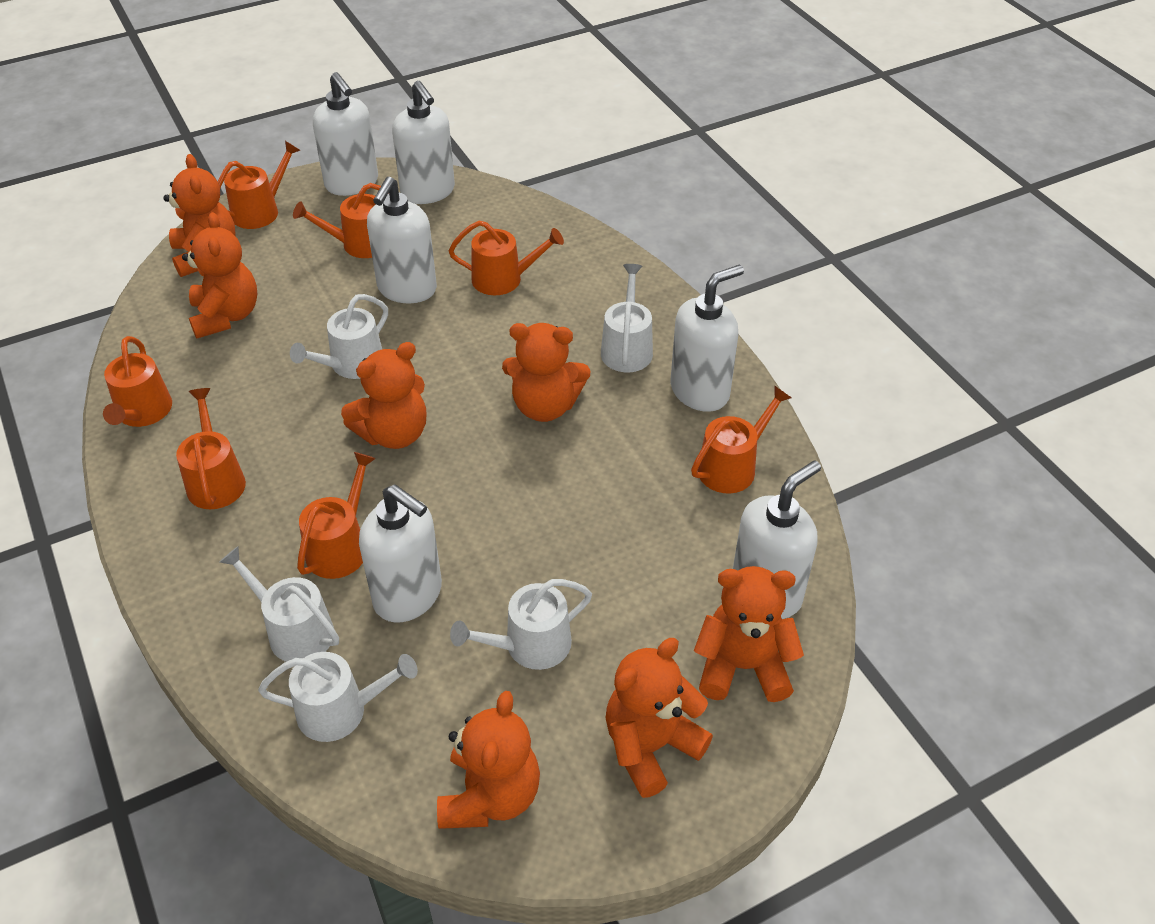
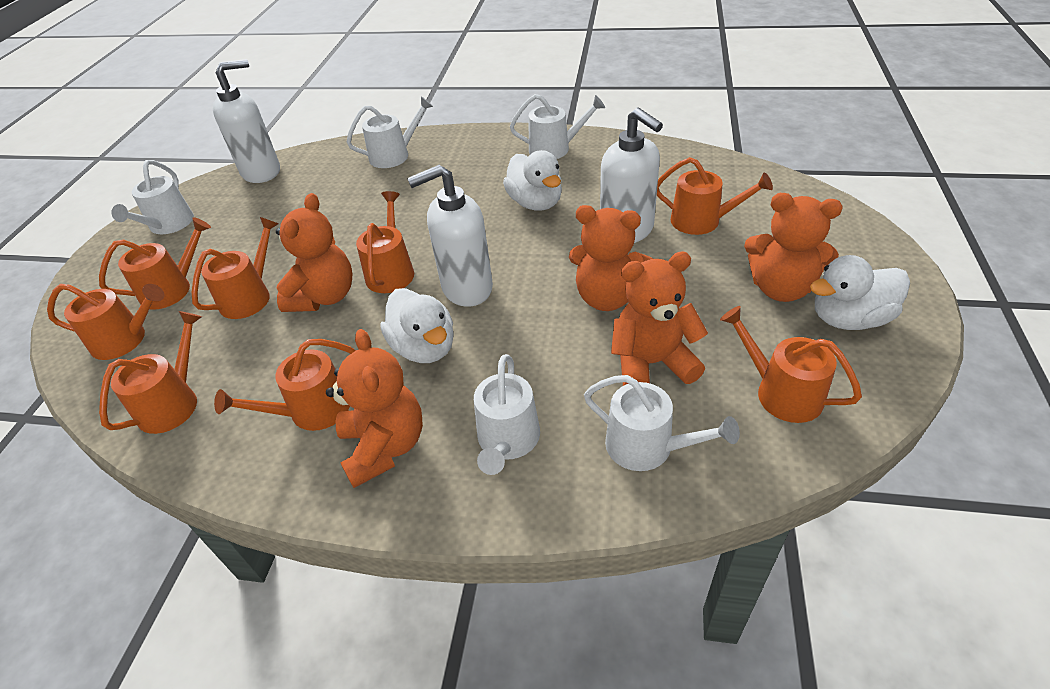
orange teddy bear: 7 -> 5
orange watering can: 7 -> 8
white duck: 0 -> 3
white soap dispenser: 6 -> 3

